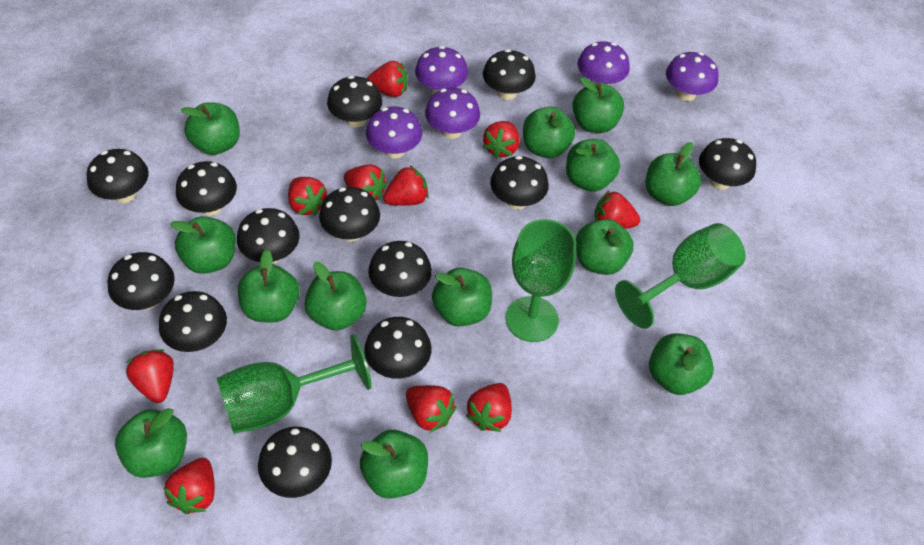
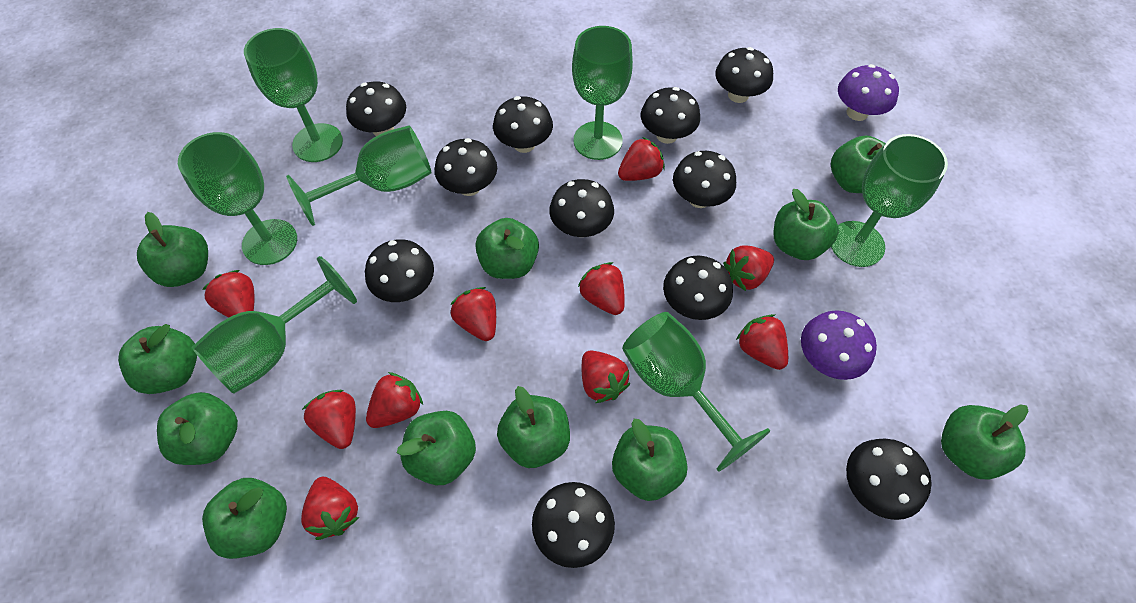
black mushroom: 13 -> 11
green apple: 13 -> 11
green goblet: 3 -> 7
purple mushroom: 5 -> 2

